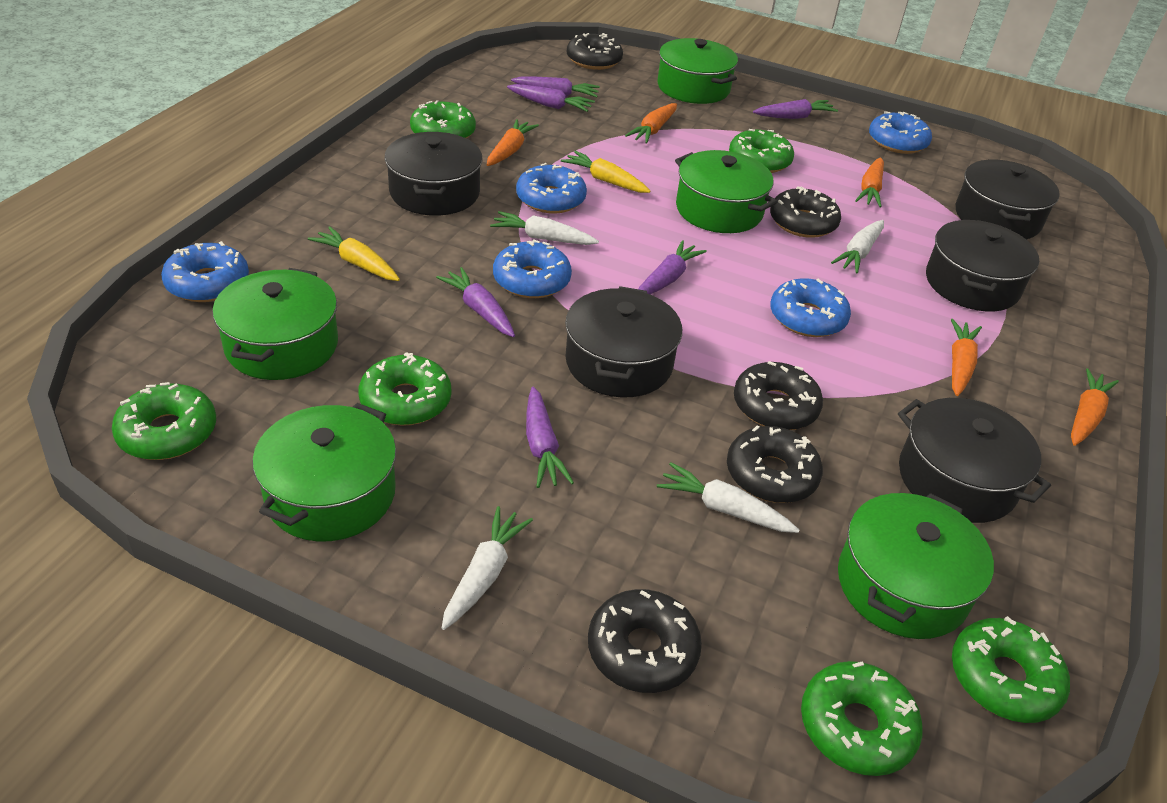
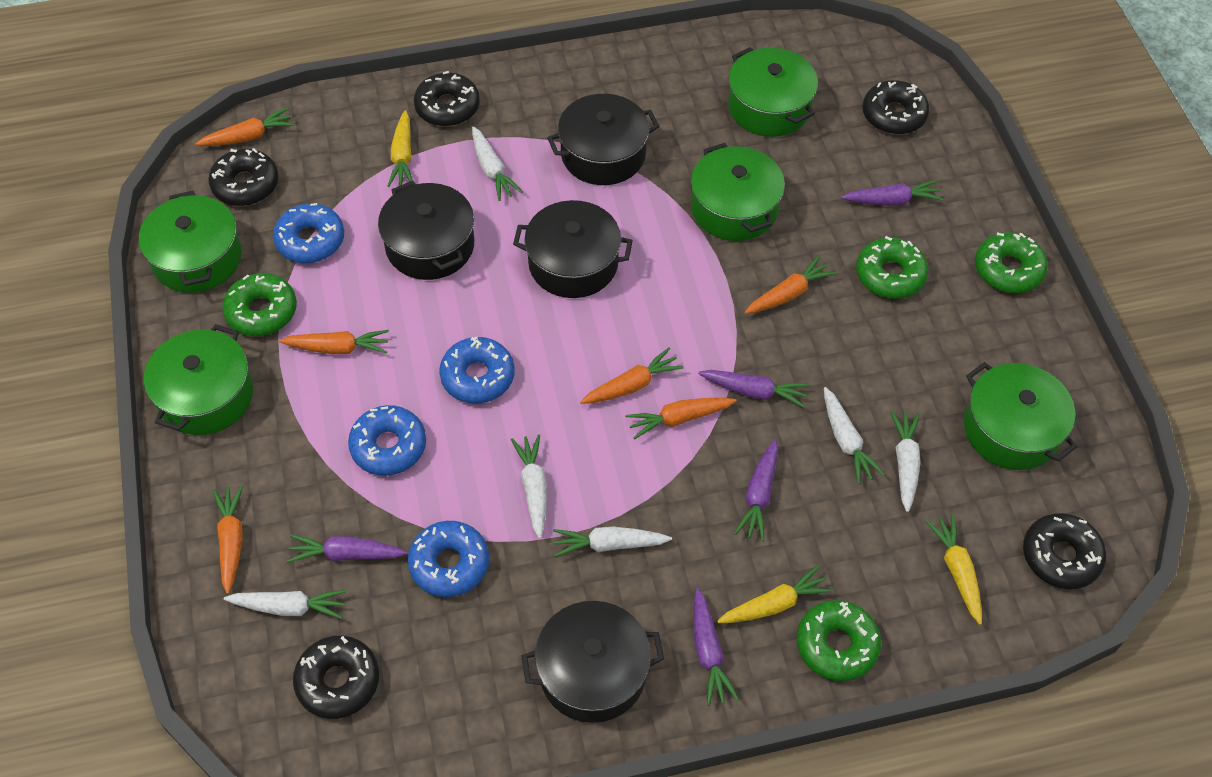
black pot: 5 -> 4
blue donut: 5 -> 4
green donut: 6 -> 4
orange carrot: 5 -> 6
purple carrot: 6 -> 5
white carrot: 4 -> 6
yellow carrot: 2 -> 3

